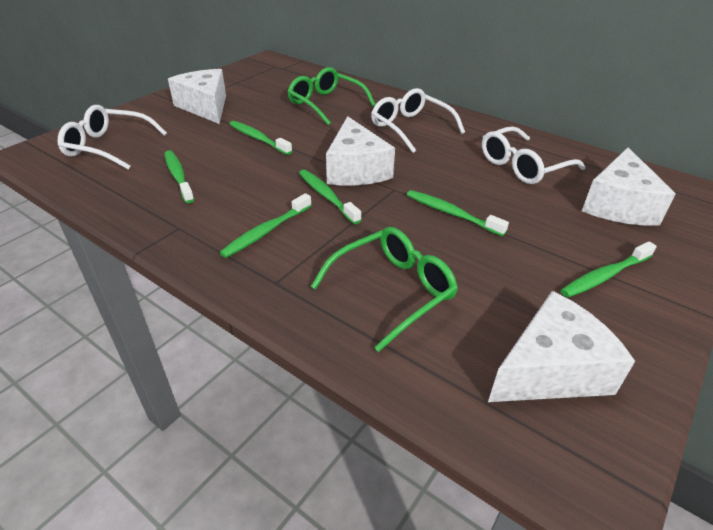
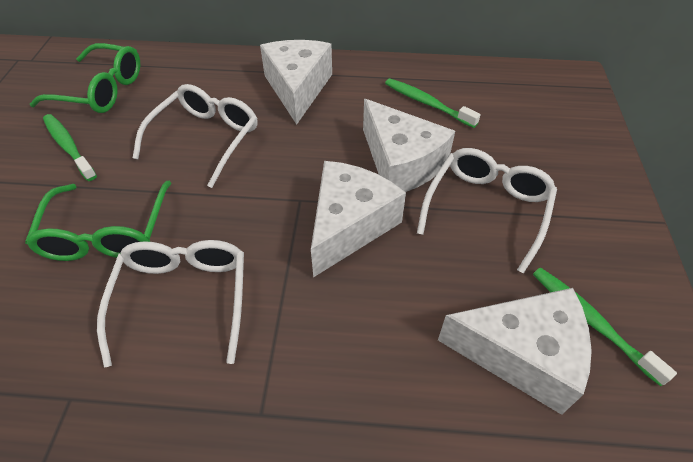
green toothbrush: 6 -> 3

